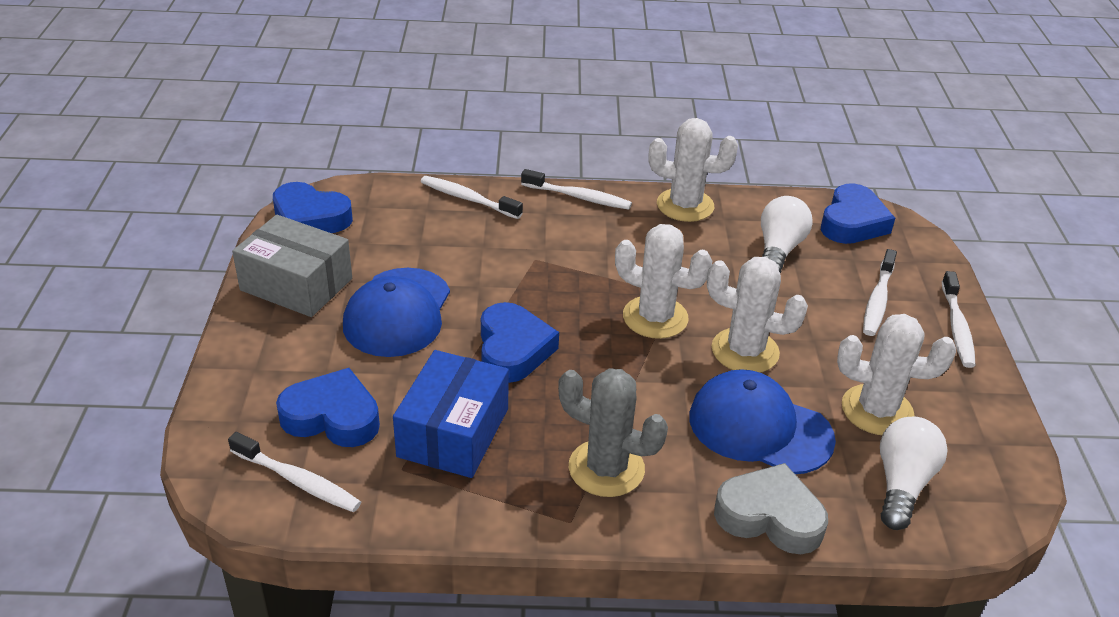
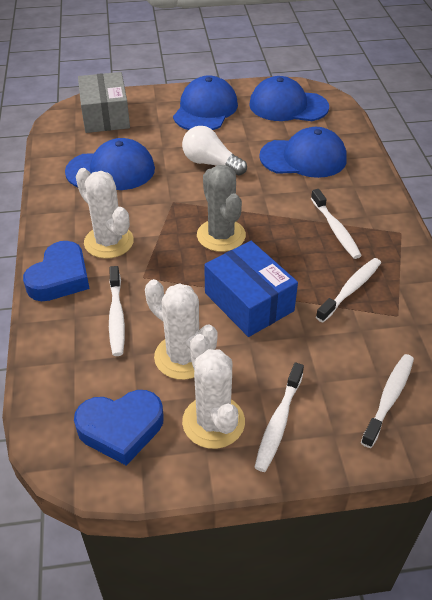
blue cap: 2 -> 4
blue heart: 4 -> 2
grey heart: 1 -> 0
white cactus: 4 -> 3
white light bulb: 2 -> 1

